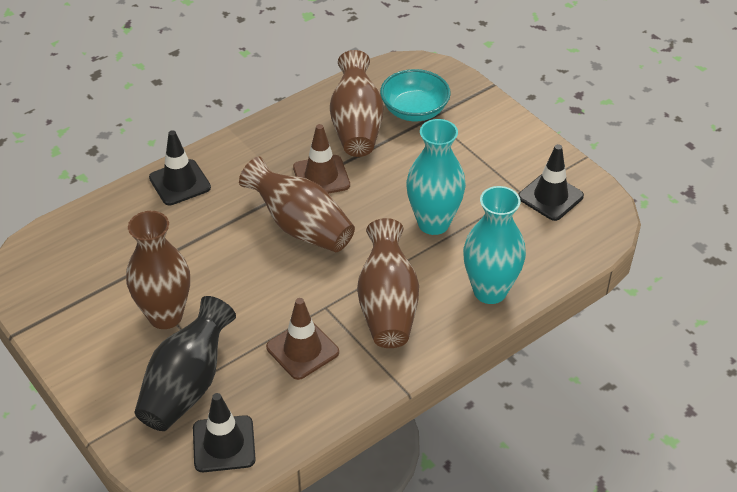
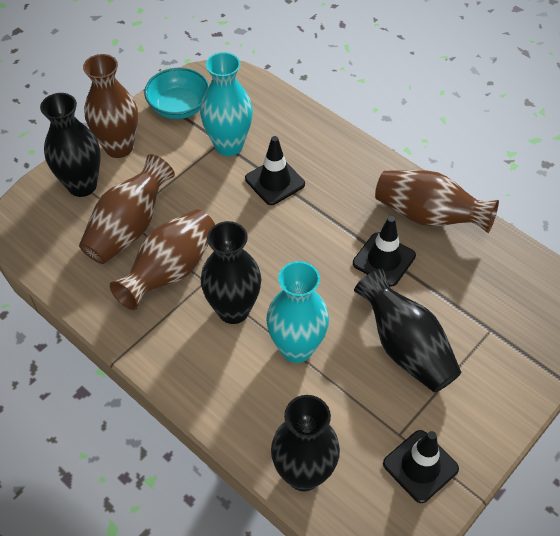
black vase: 1 -> 4
brown traffic cone: 2 -> 0

